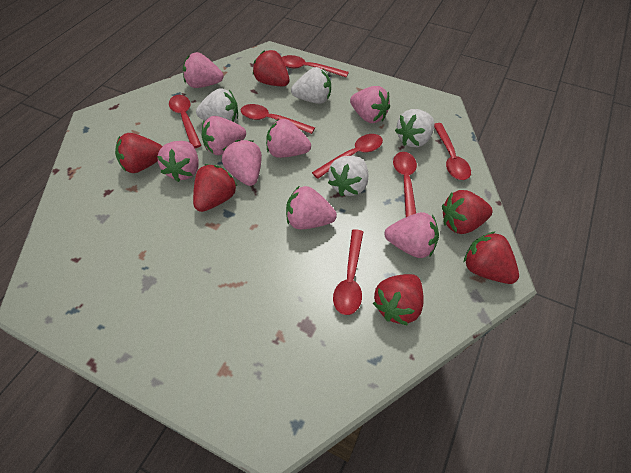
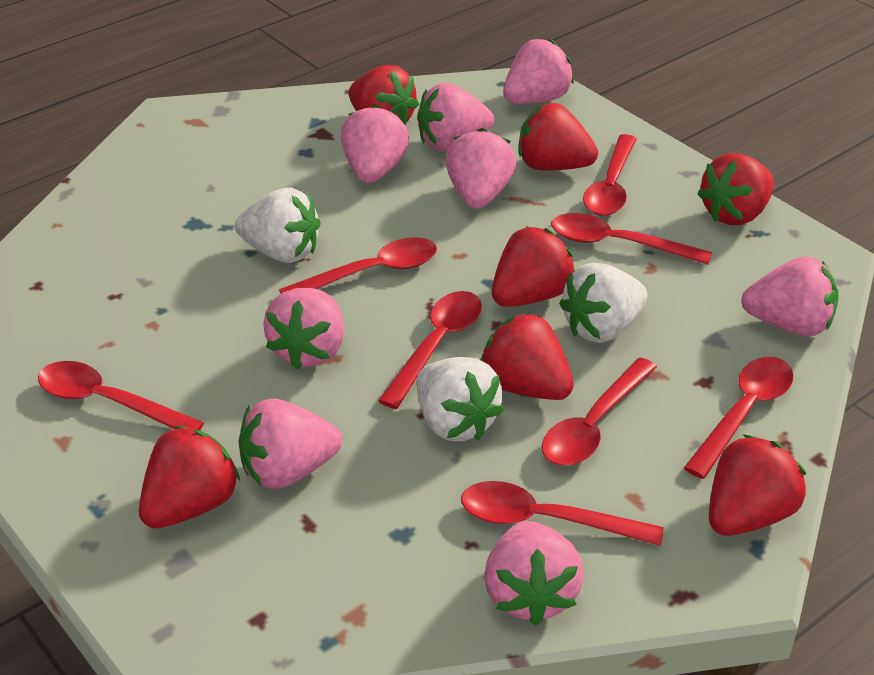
red spoon: 7 -> 8
red strawberry: 6 -> 7
white strawberry: 4 -> 3

